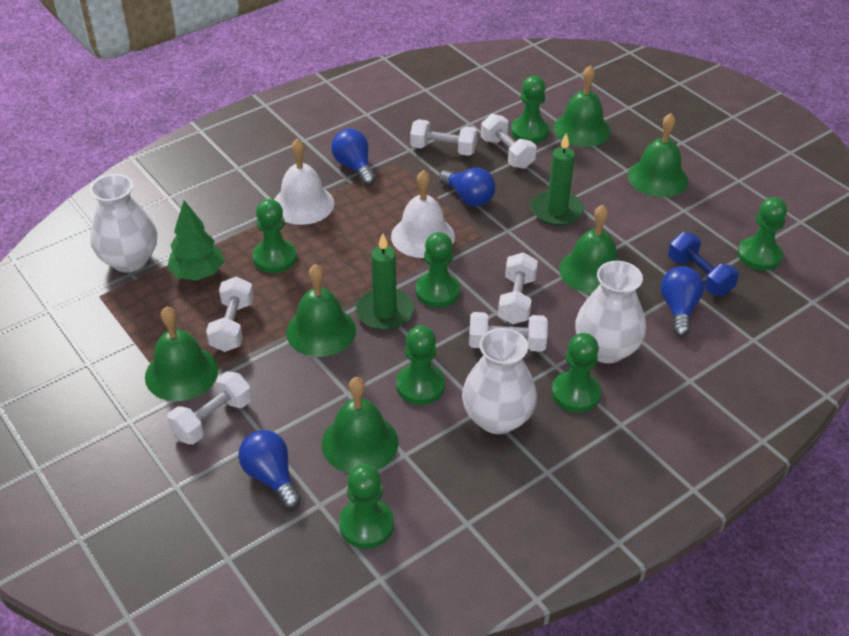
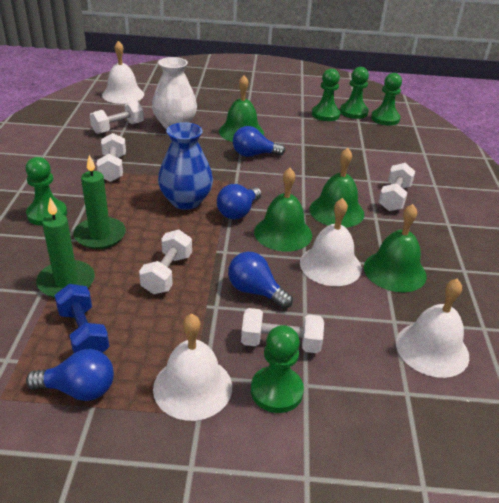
blue vase: 0 -> 1
green bell: 6 -> 4
green pawn: 7 -> 5
green tree: 1 -> 0
white bell: 2 -> 4
white dumbbell: 6 -> 5
white vase: 3 -> 1

